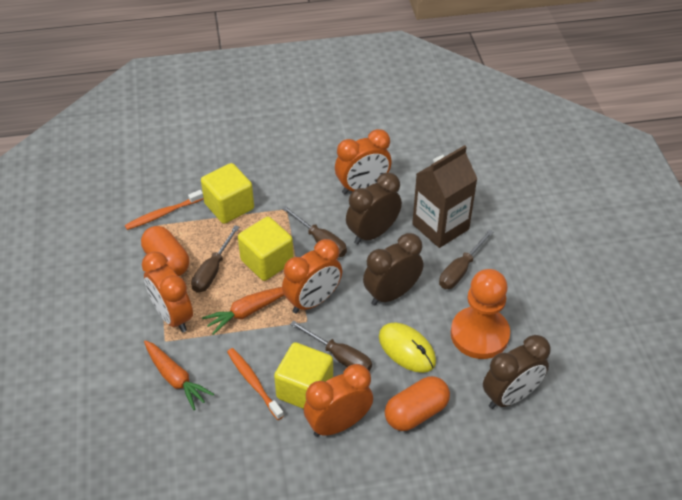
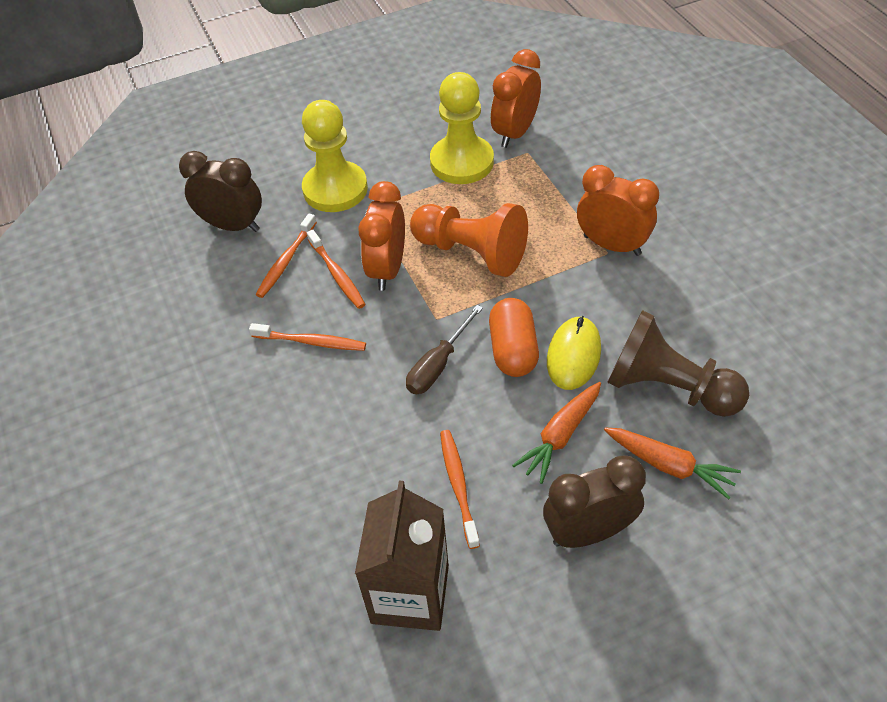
brown clock: 3 -> 2
brown pawn: 0 -> 1
brown screwdriver: 4 -> 1
orange capsule: 2 -> 1
orange clock: 4 -> 3
orange toothbrush: 2 -> 4
yellow cube: 3 -> 0
yellow pawn: 0 -> 2

